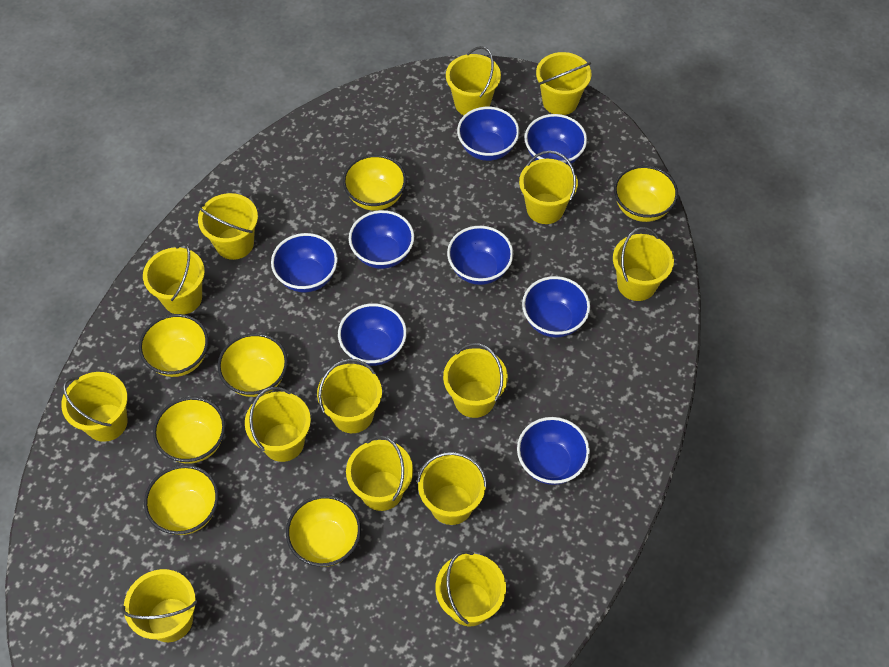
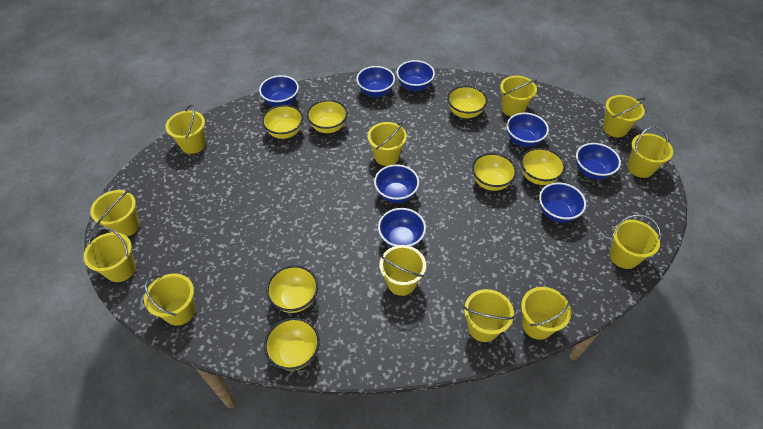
yellow bucket: 14 -> 12

